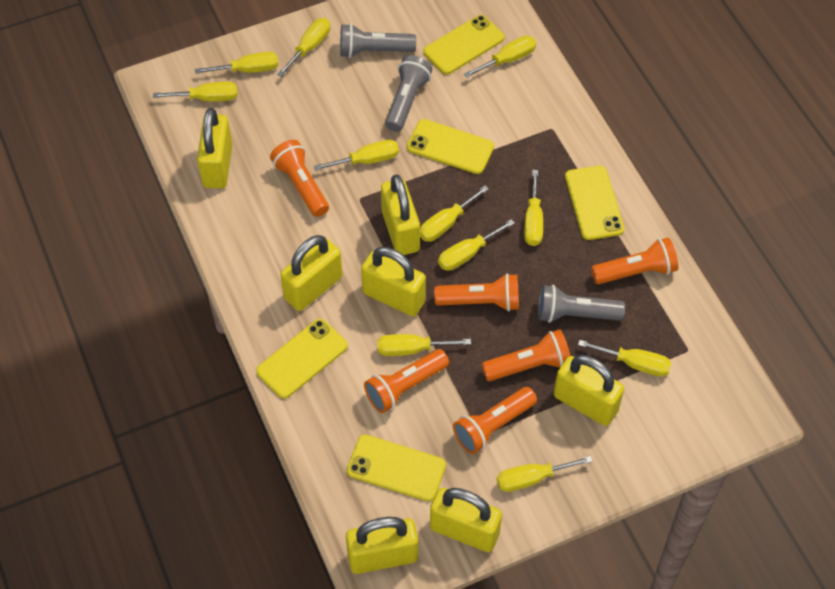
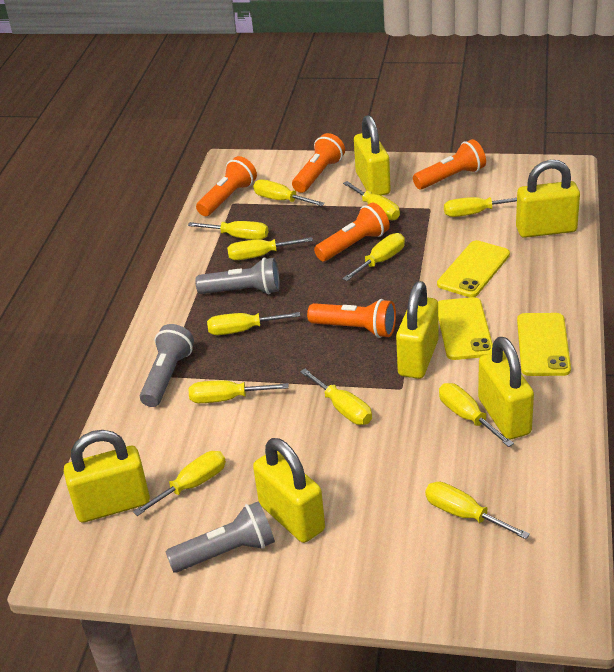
orange flashlight: 6 -> 5
yellow padlock: 7 -> 6
yellow phone: 5 -> 3
yellow screwdriver: 11 -> 12

